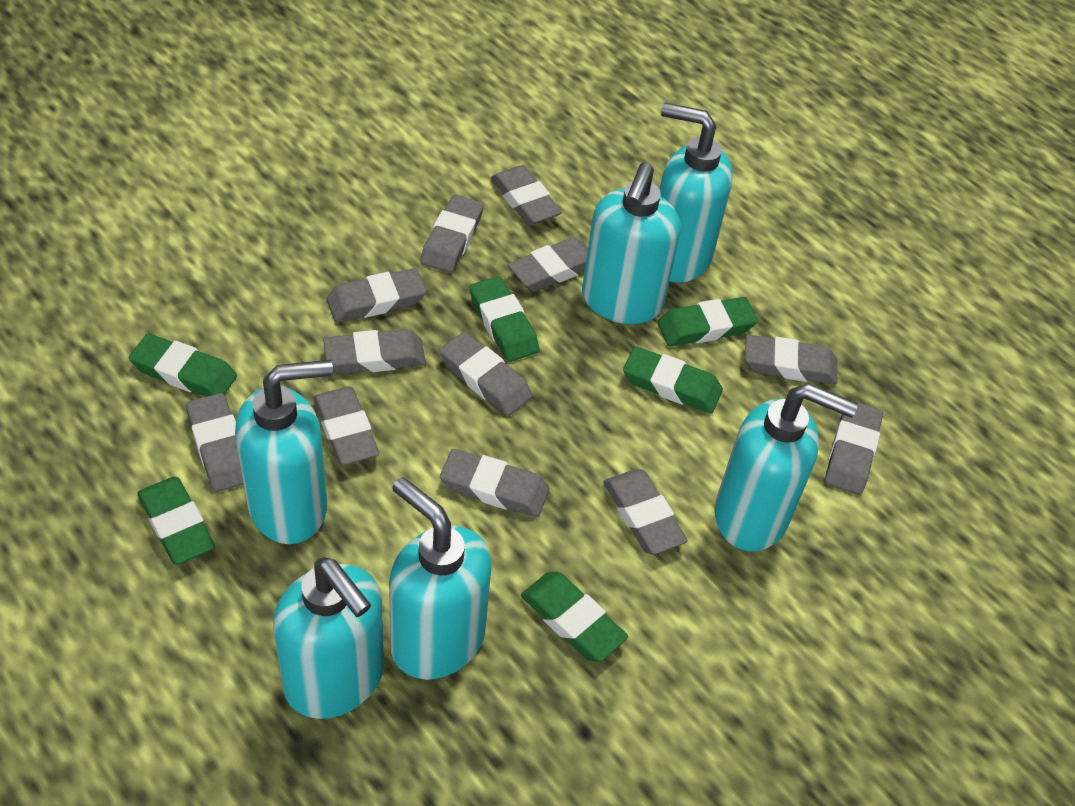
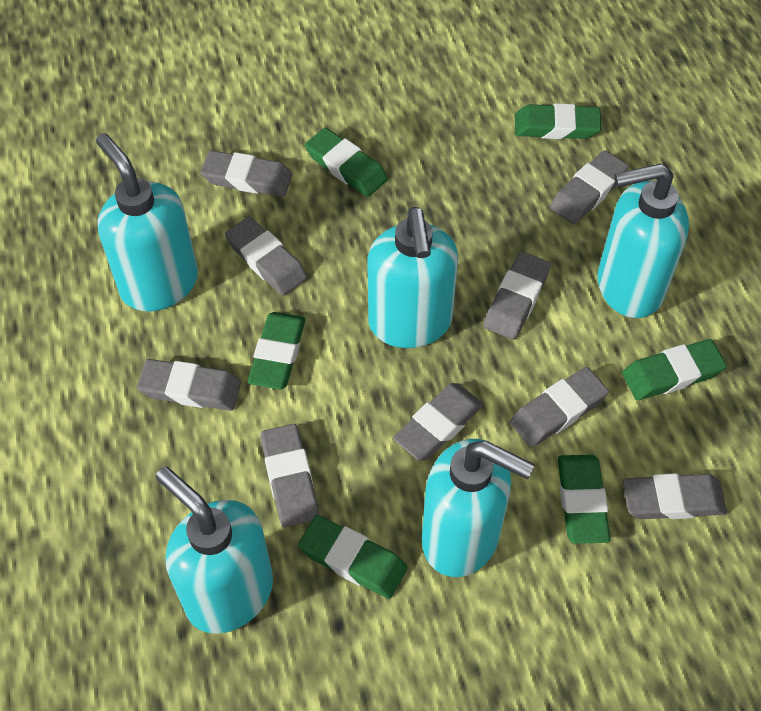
grey eraser: 12 -> 9
turquoise soap dispenser: 6 -> 5

